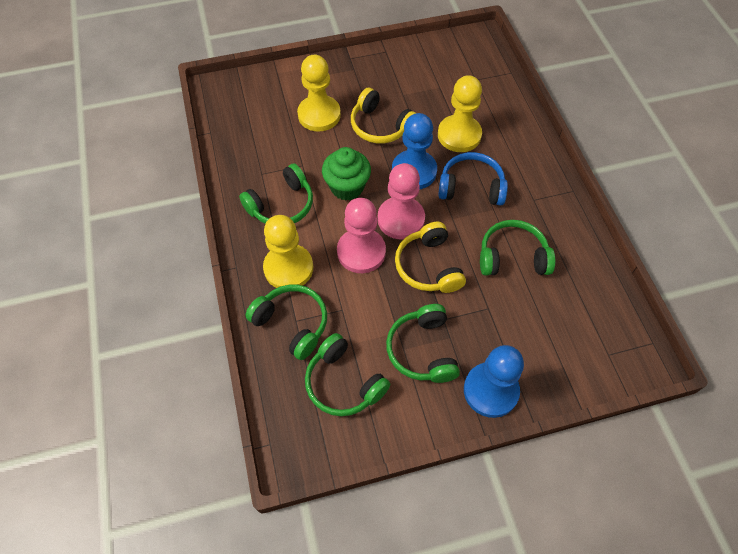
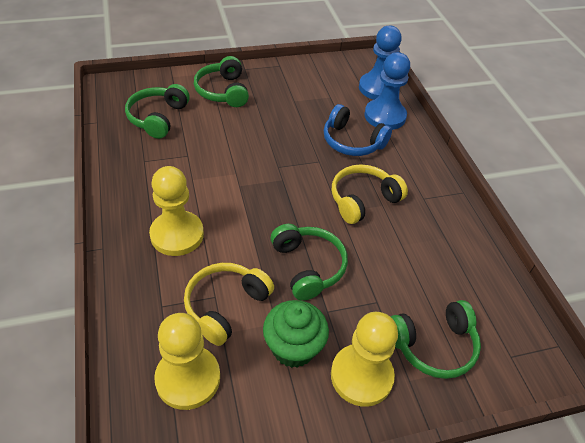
green headphones: 5 -> 4
pink pawn: 2 -> 0

